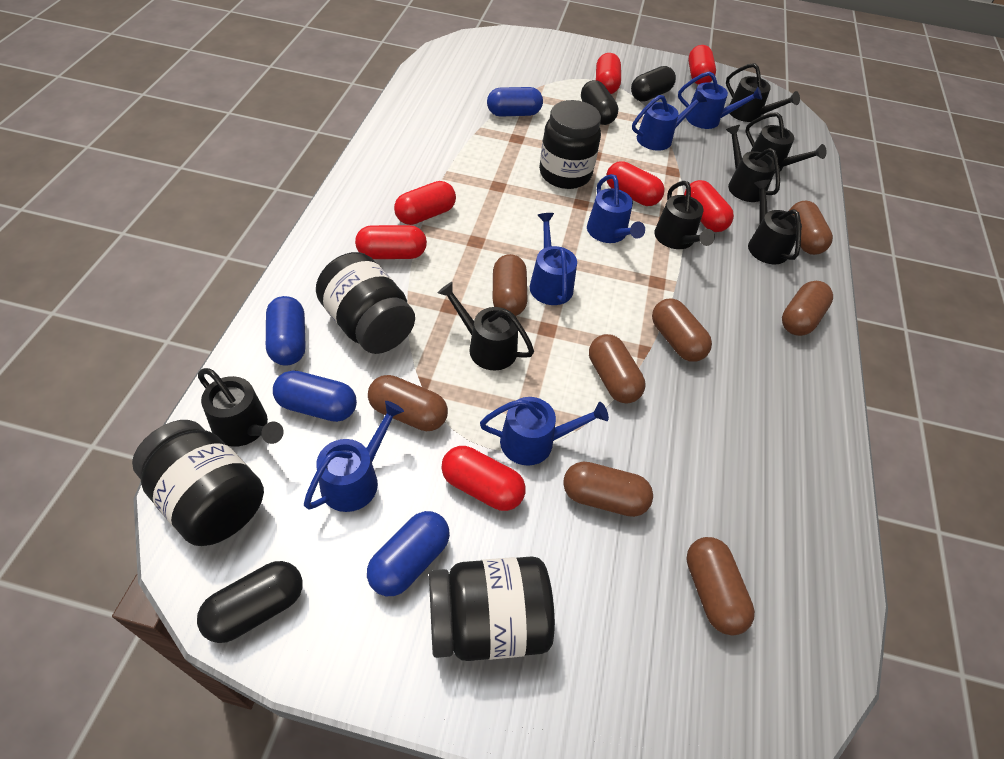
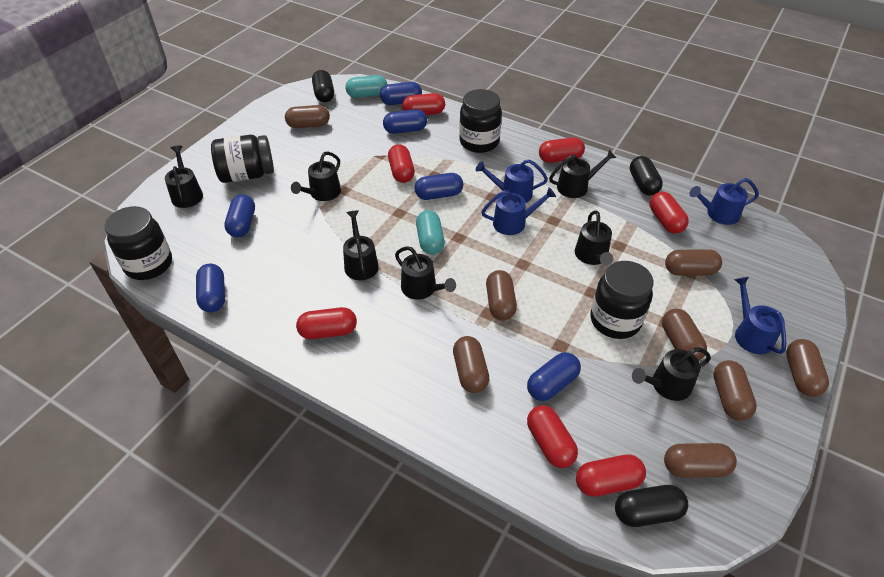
blue capsule: 4 -> 6
blue watering can: 6 -> 4
turquoise capsule: 0 -> 2

